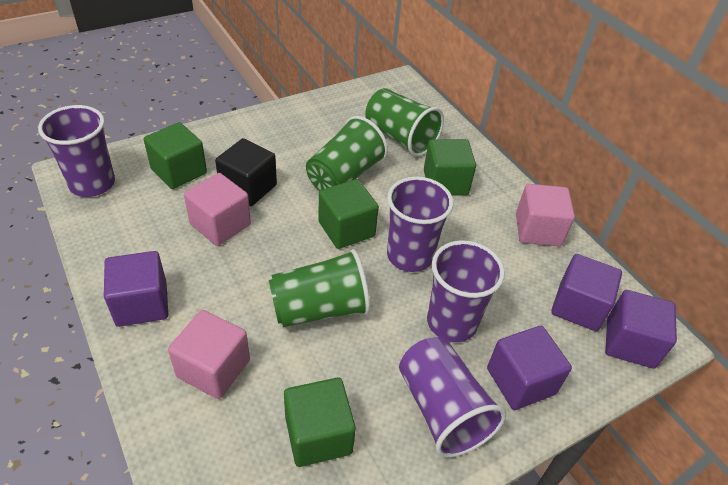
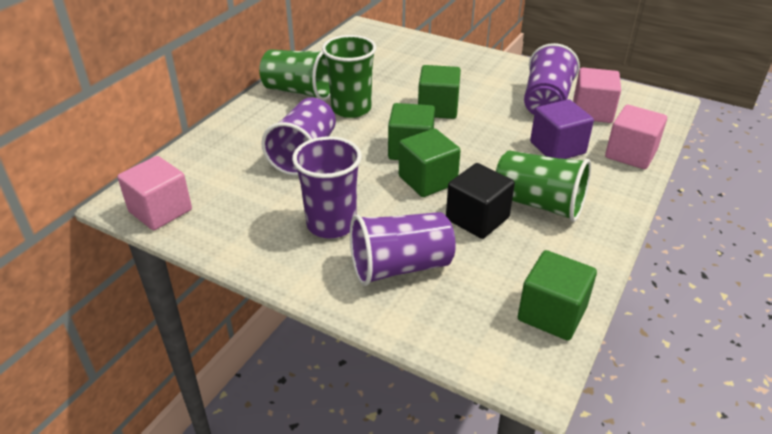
purple cube: 4 -> 1

